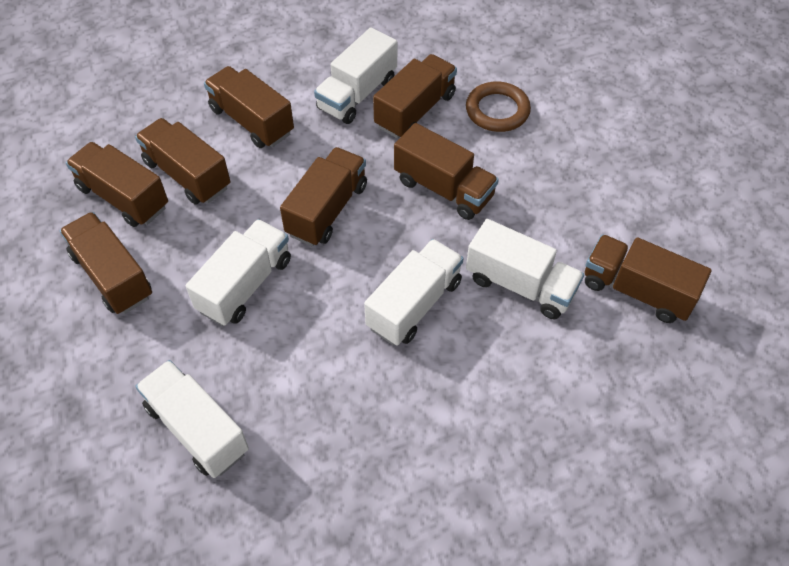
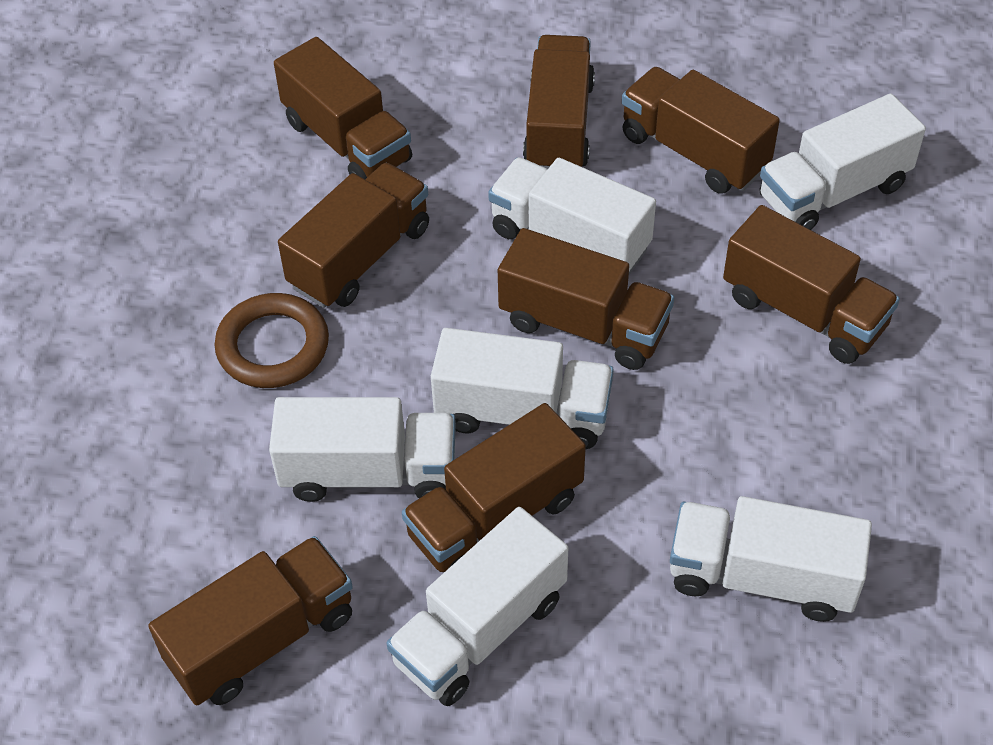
white truck: 5 -> 6

